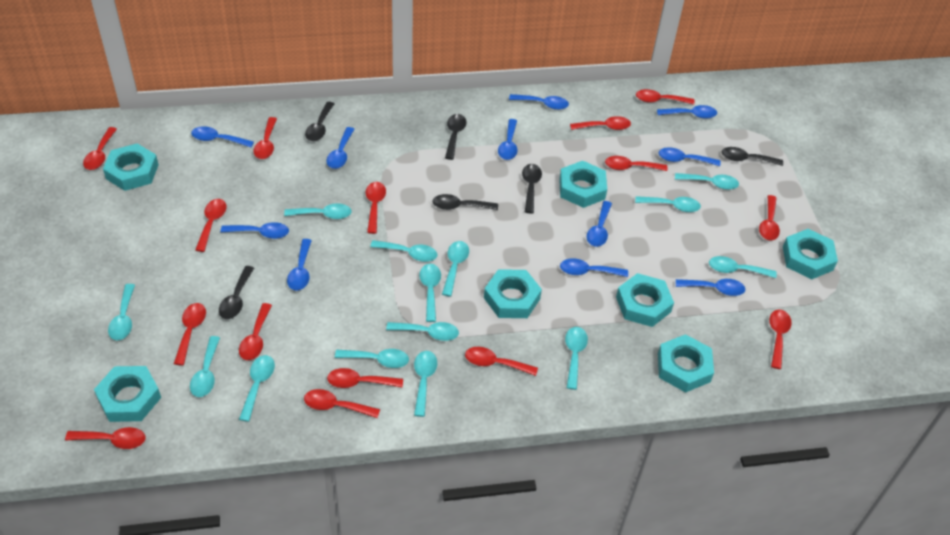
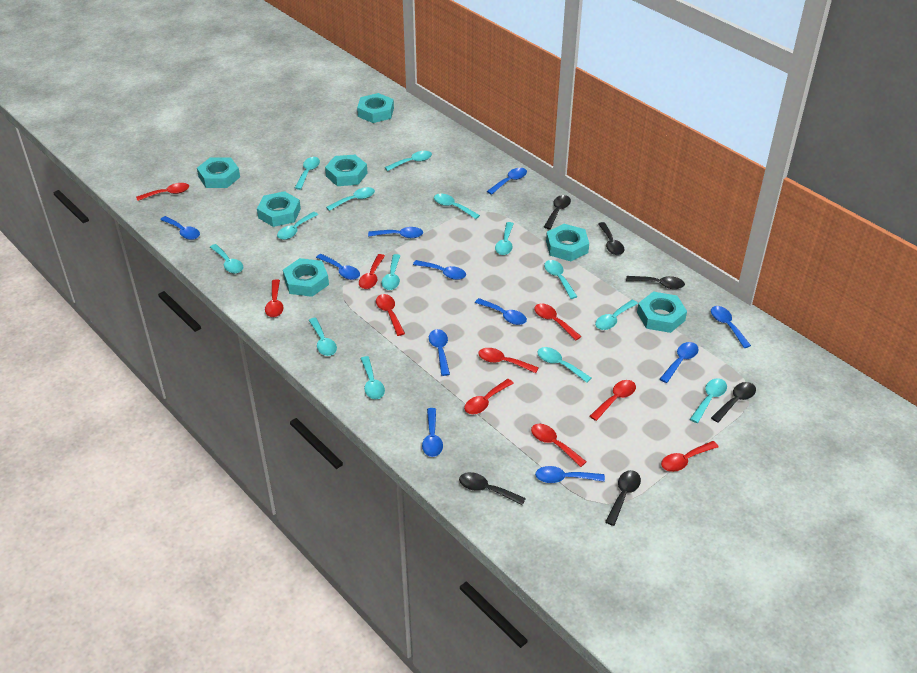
red spoon: 15 -> 10

